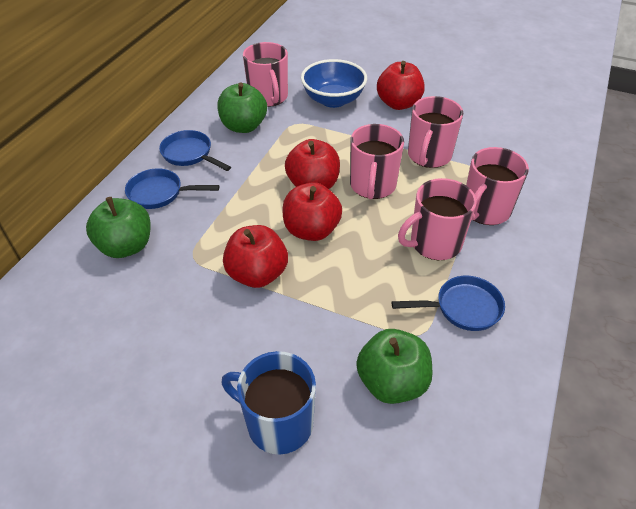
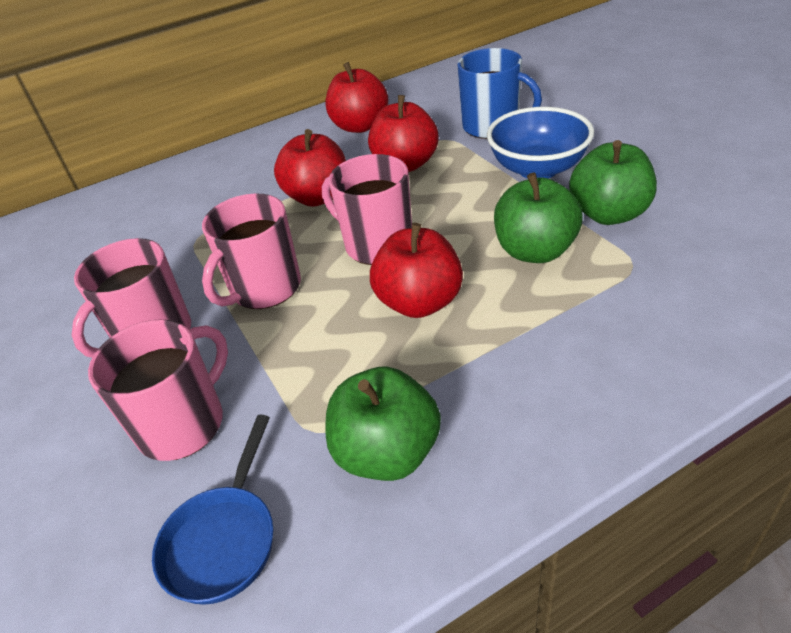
blue pan: 3 -> 1
pink mug: 5 -> 4

